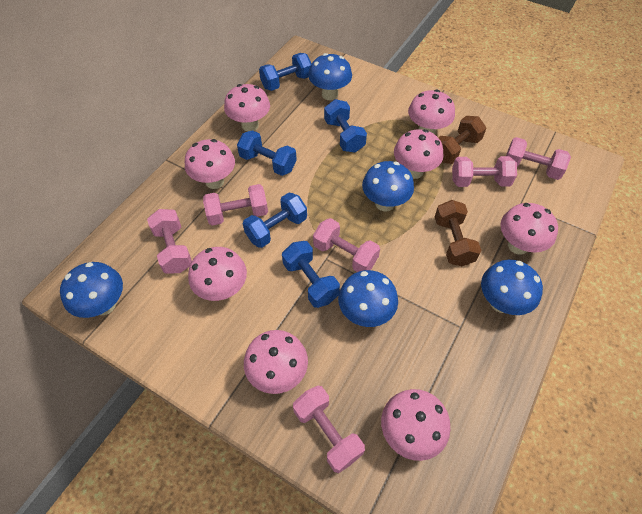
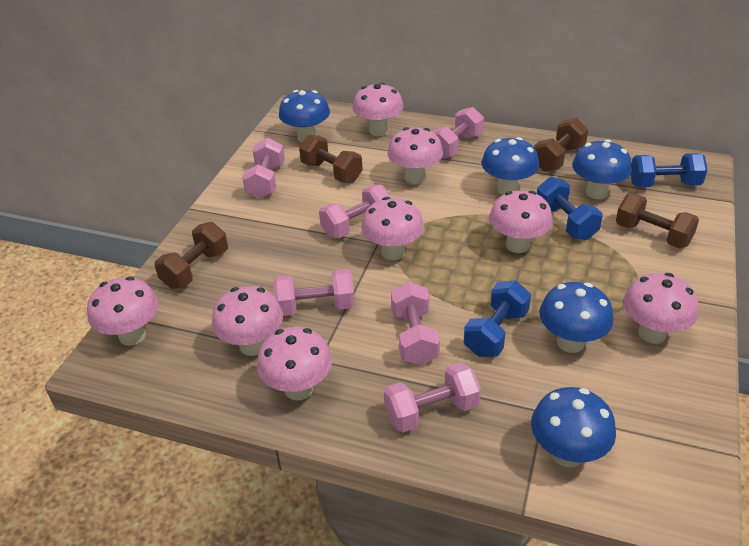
blue dumbbell: 5 -> 3
brown dumbbell: 2 -> 4

